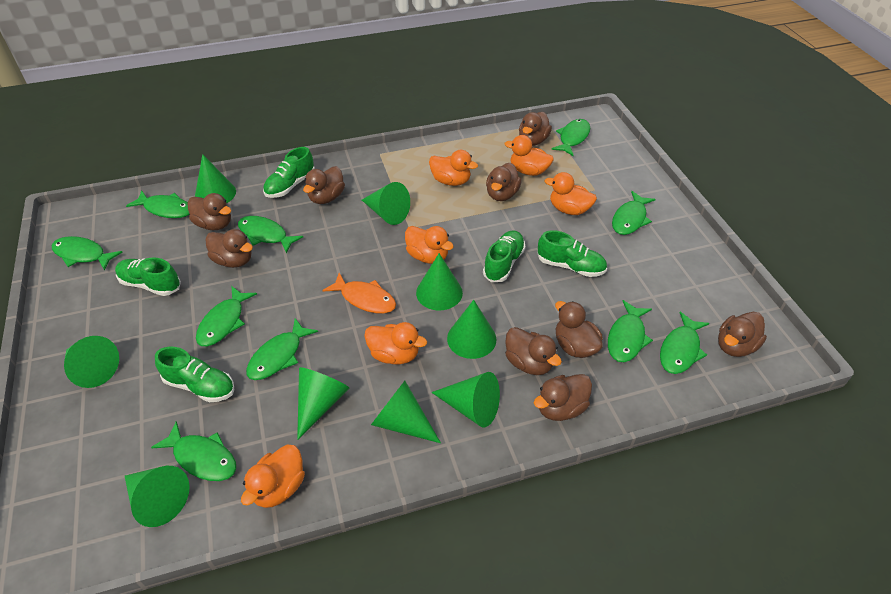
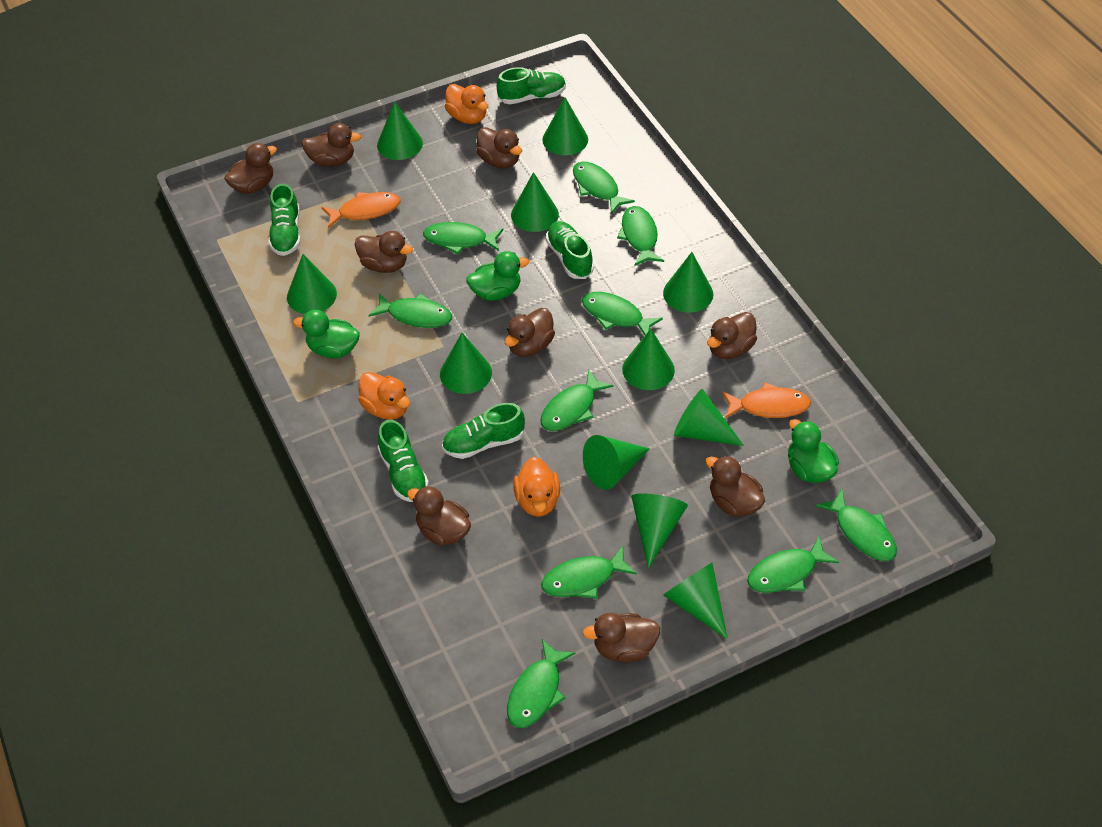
green cone: 9 -> 11
green duck: 0 -> 3
orange duck: 6 -> 3
orange fish: 1 -> 2

